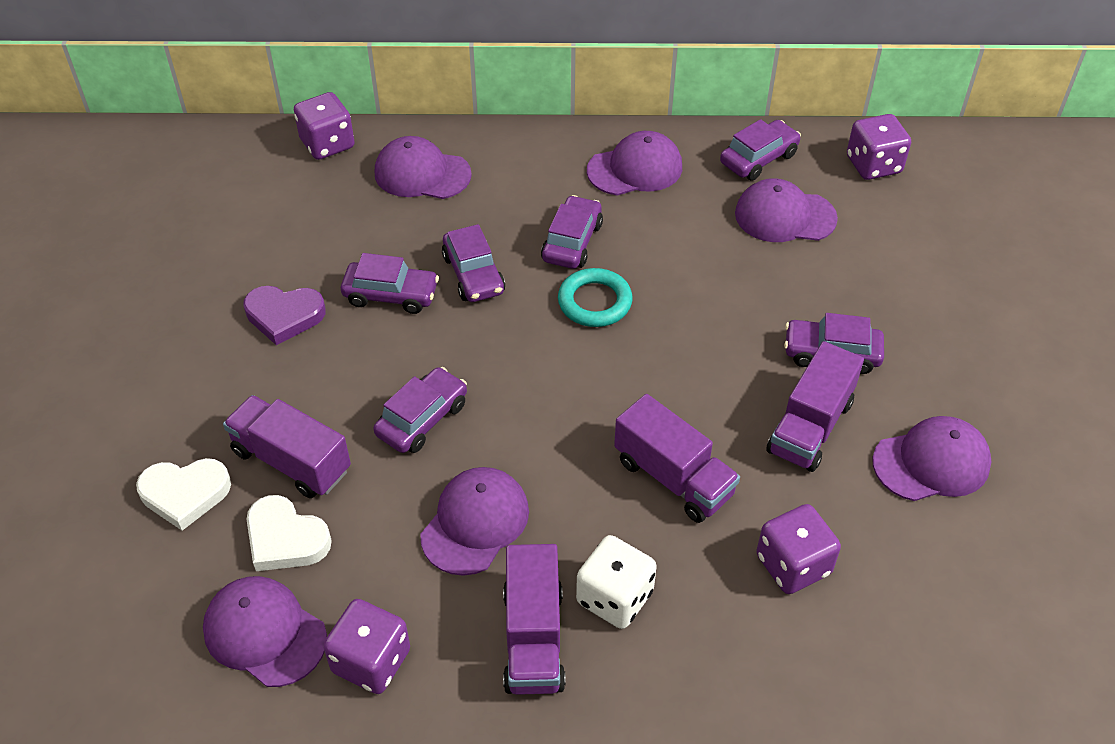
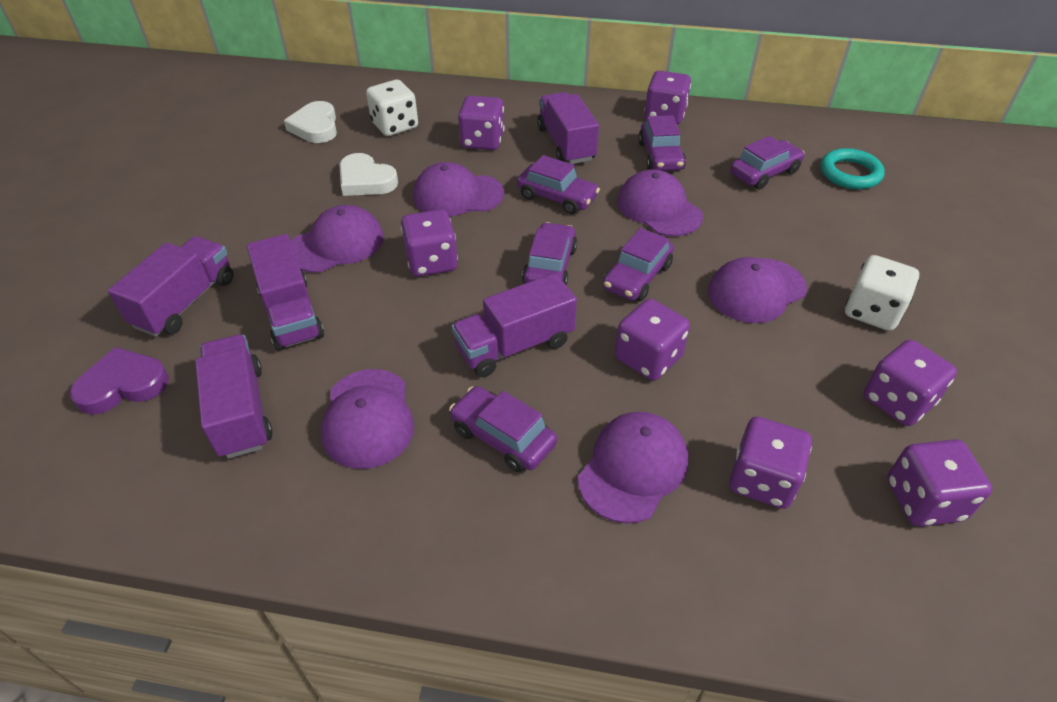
purple dice: 4 -> 7
purple truck: 4 -> 5
white dice: 1 -> 2

